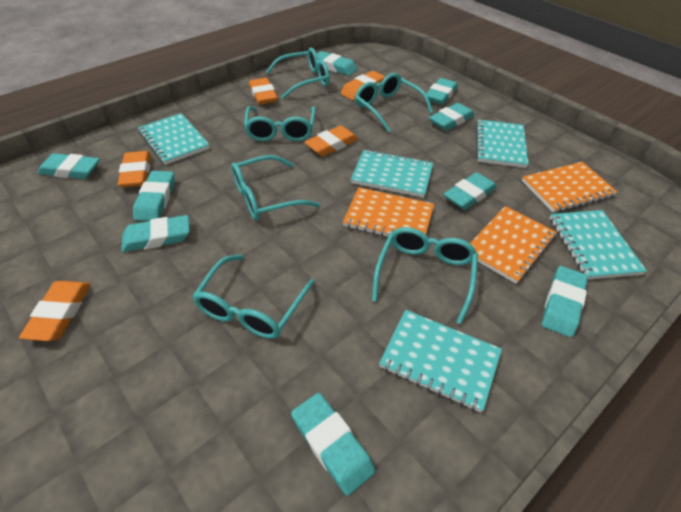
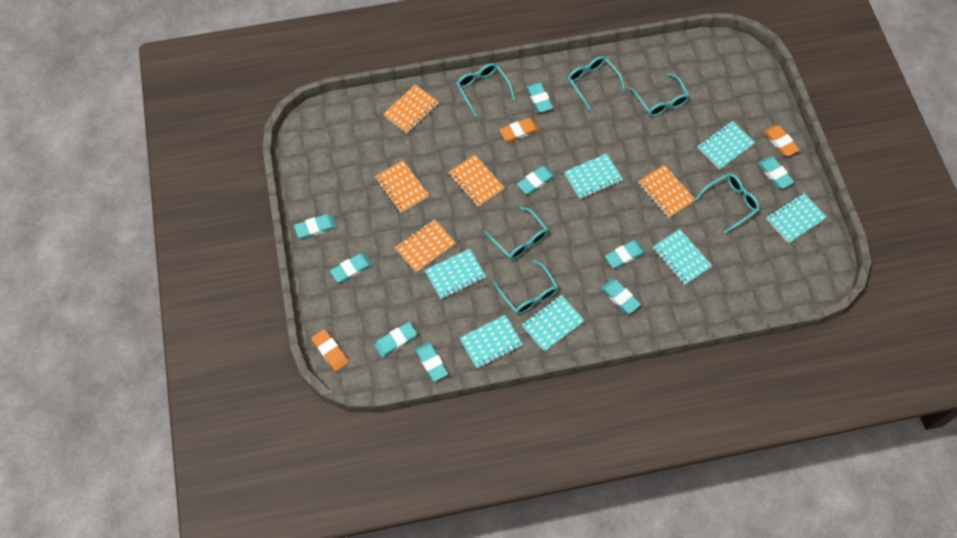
orange eraser: 5 -> 3
orange notebook: 3 -> 5
turquoise notebook: 5 -> 7

